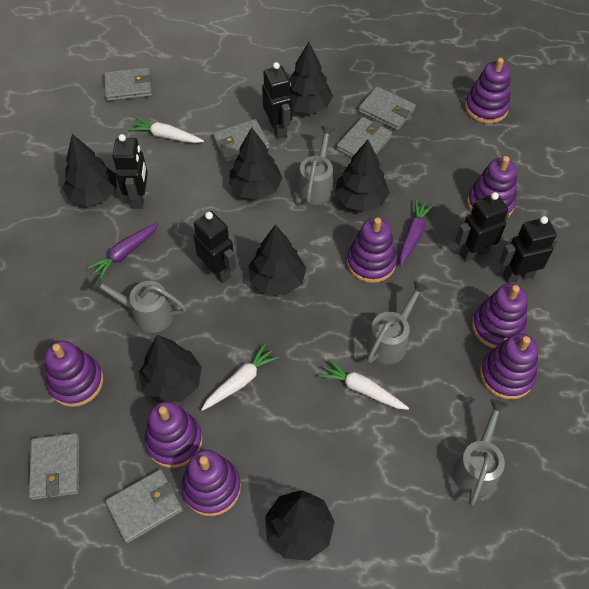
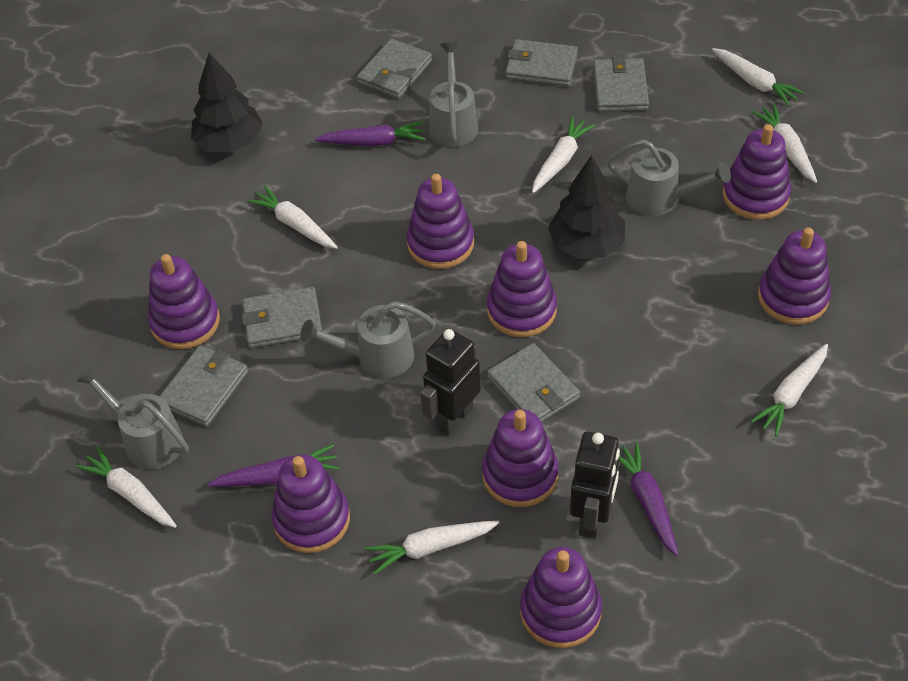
black robot: 5 -> 2
black tree: 7 -> 2
purple carrot: 2 -> 3
white carrot: 3 -> 7

